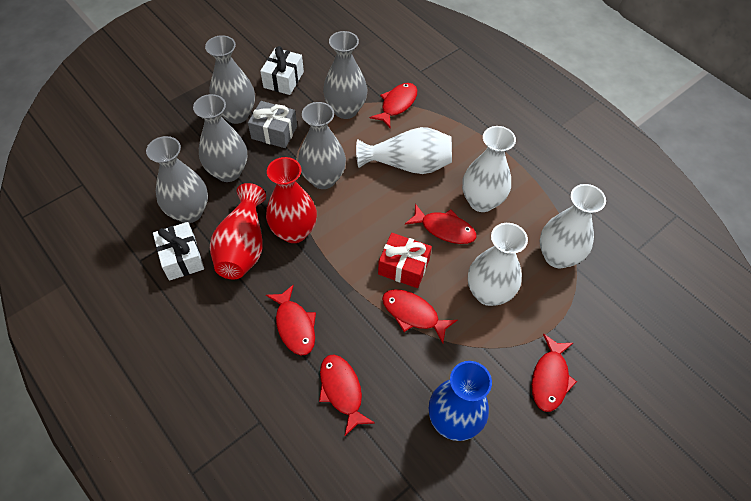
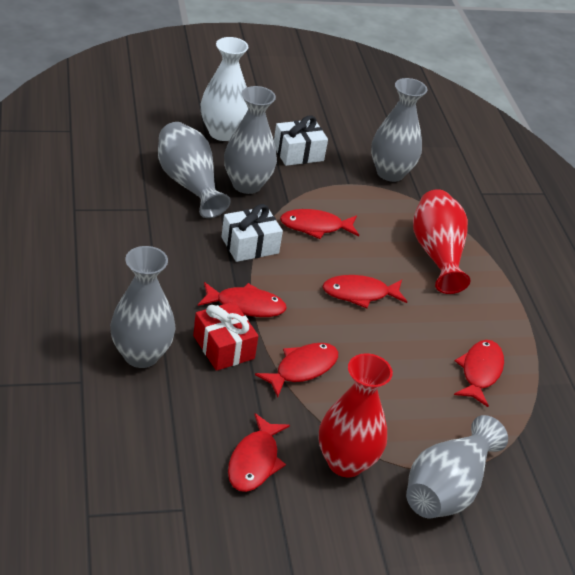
blue vase: 1 -> 0
grey gift: 1 -> 0
white vase: 4 -> 1

